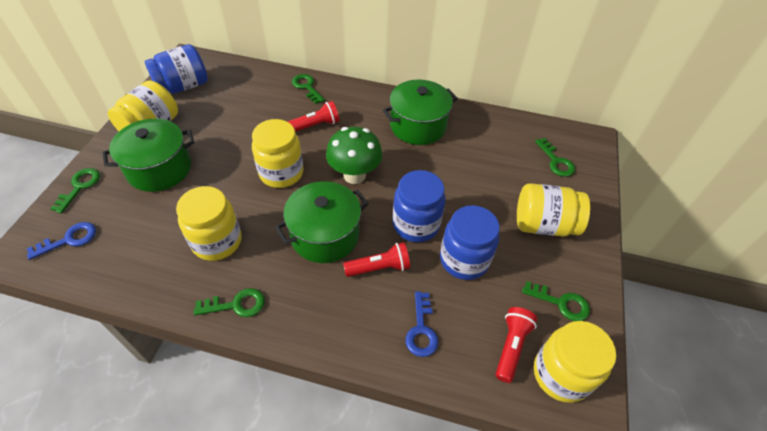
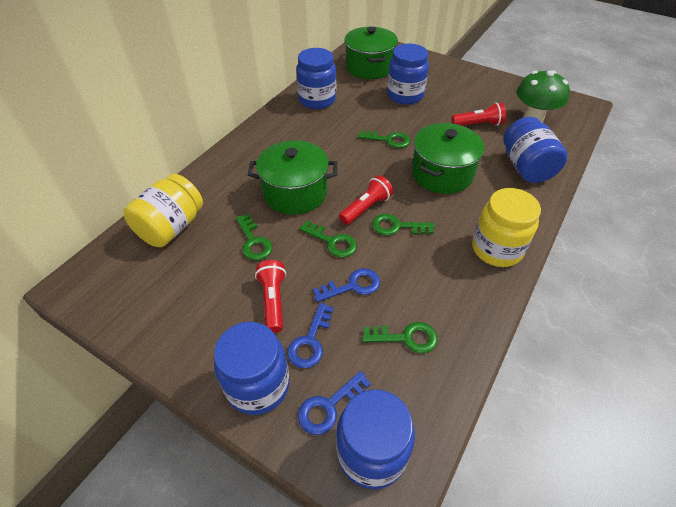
blue jar: 3 -> 5
blue key: 2 -> 3
yellow jar: 5 -> 2

